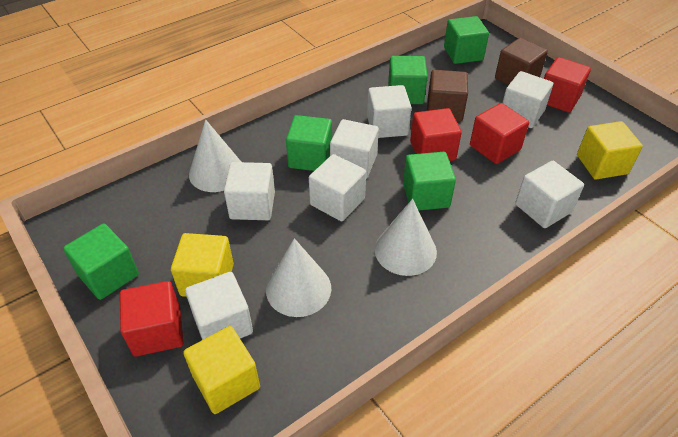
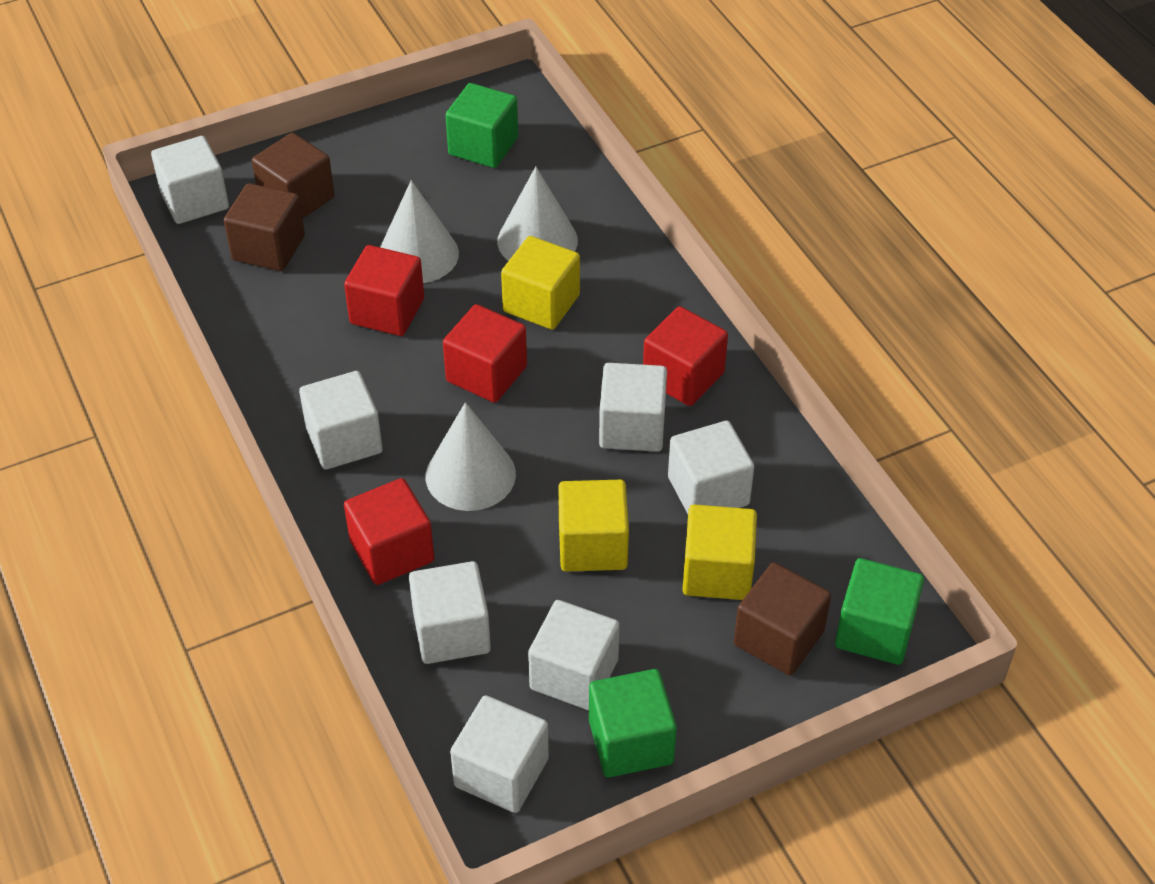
brown cube: 2 -> 3
green cube: 5 -> 3

